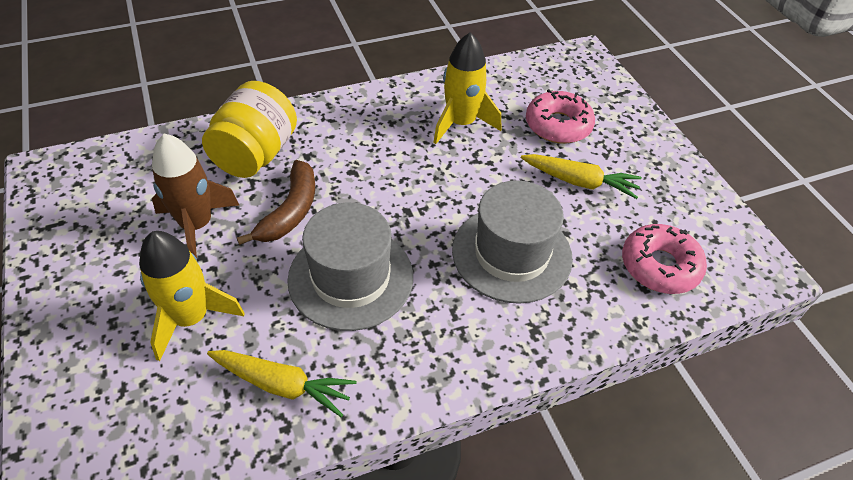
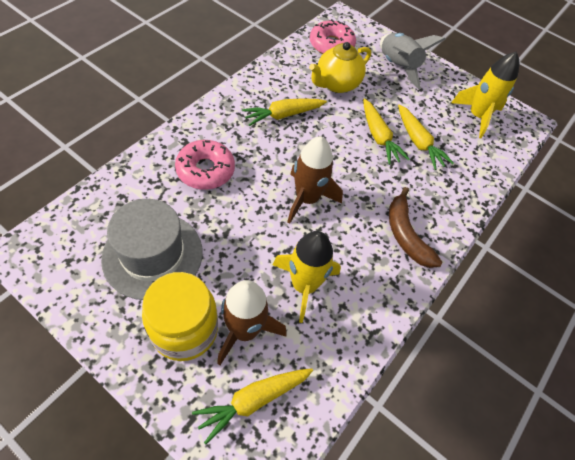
brown rocket: 1 -> 2
grey hat: 2 -> 1
grey rocket: 0 -> 1
yellow carrot: 2 -> 4
yellow teapot: 0 -> 1

